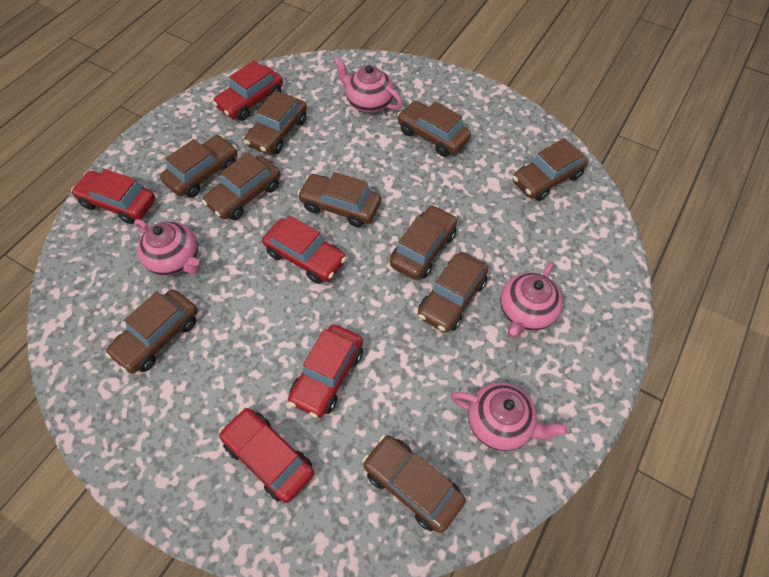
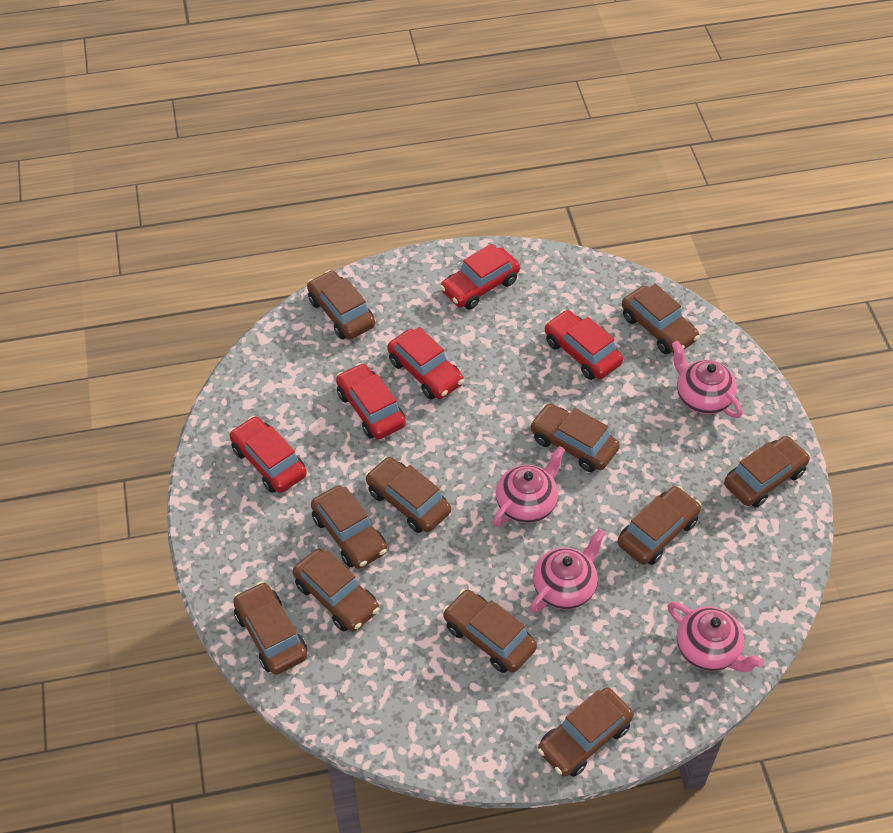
brown car: 10 -> 11

